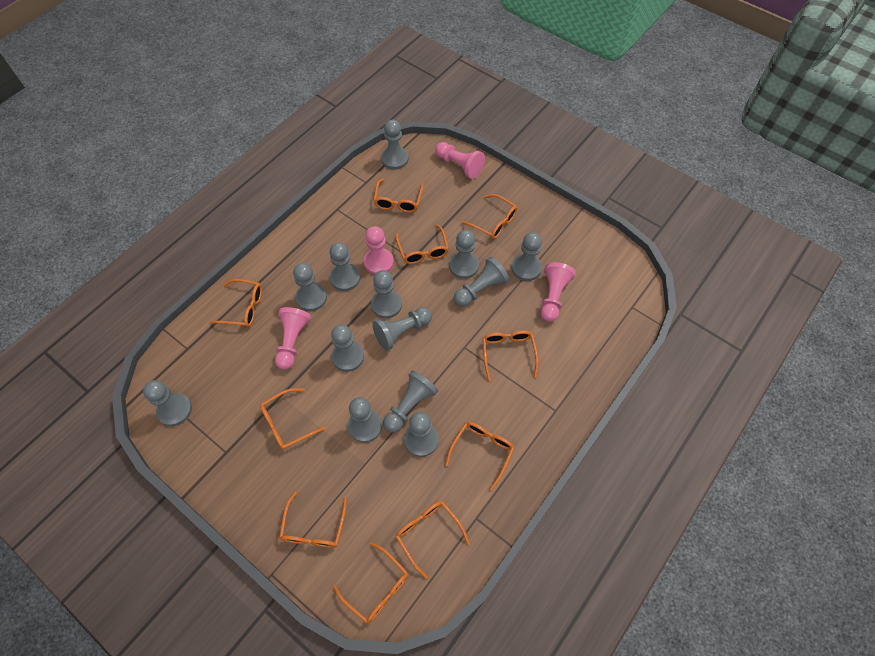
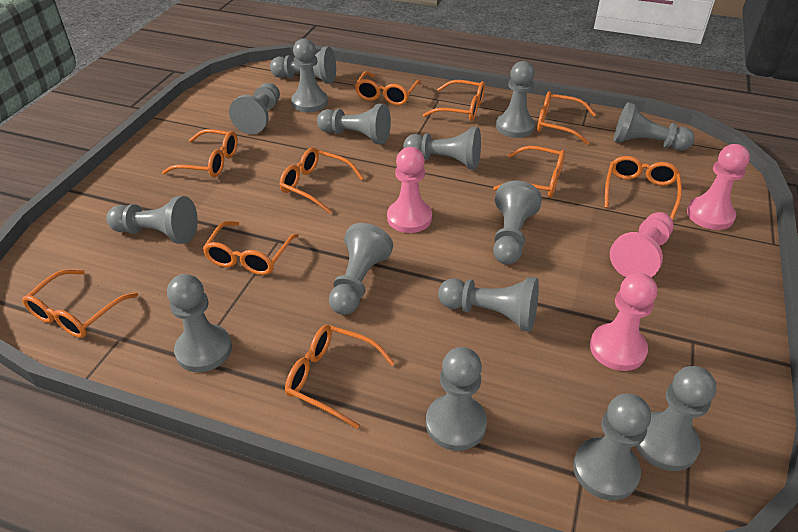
grey pawn: 13 -> 15

